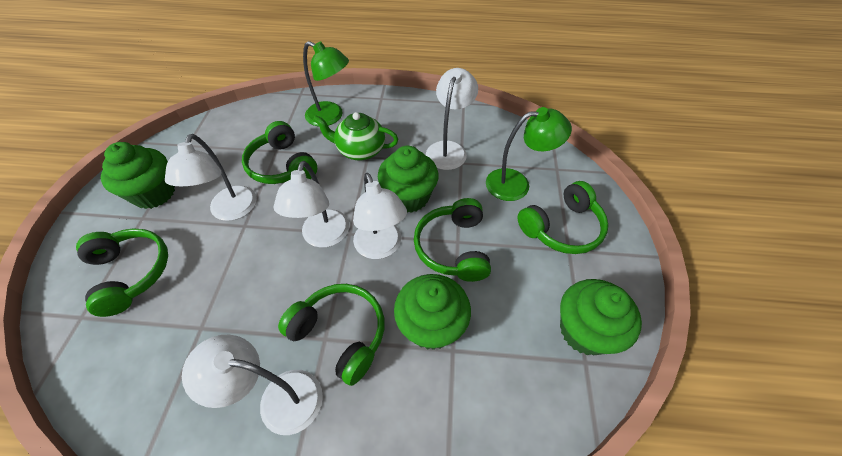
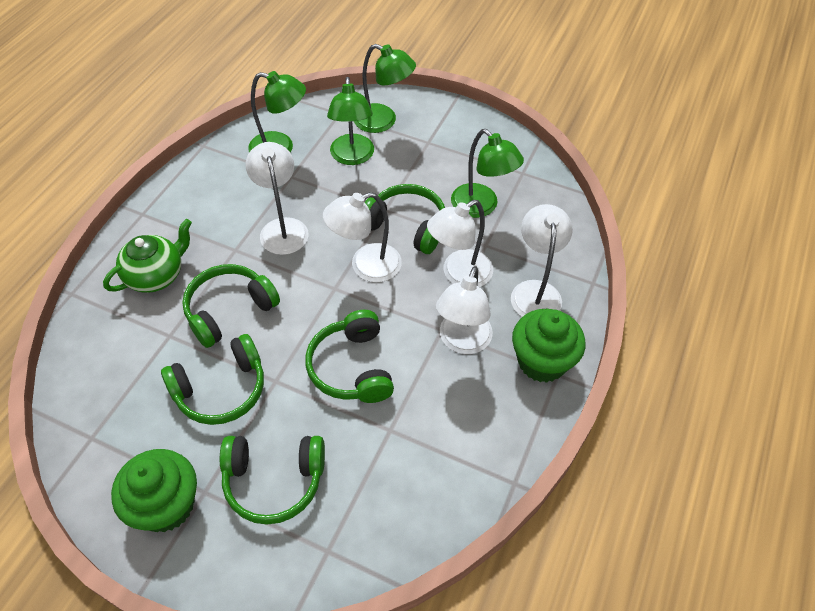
green cupcake: 4 -> 2
green lamp: 2 -> 4

